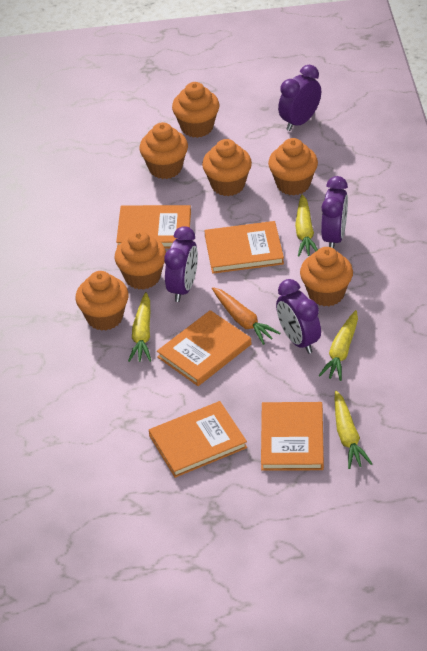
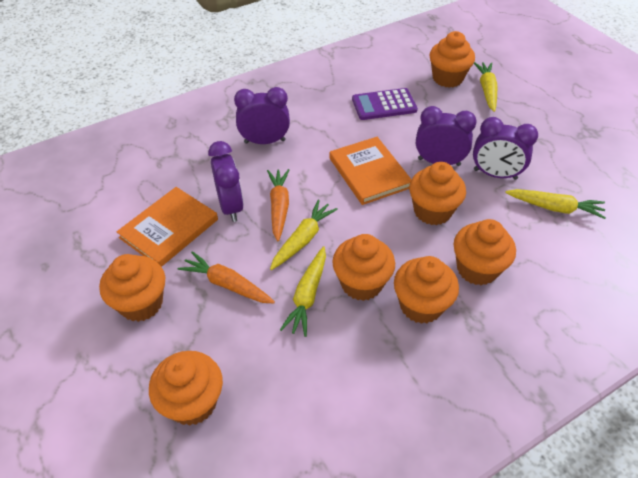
orange book: 5 -> 2
orange carrot: 1 -> 2
purple calculator: 0 -> 1

